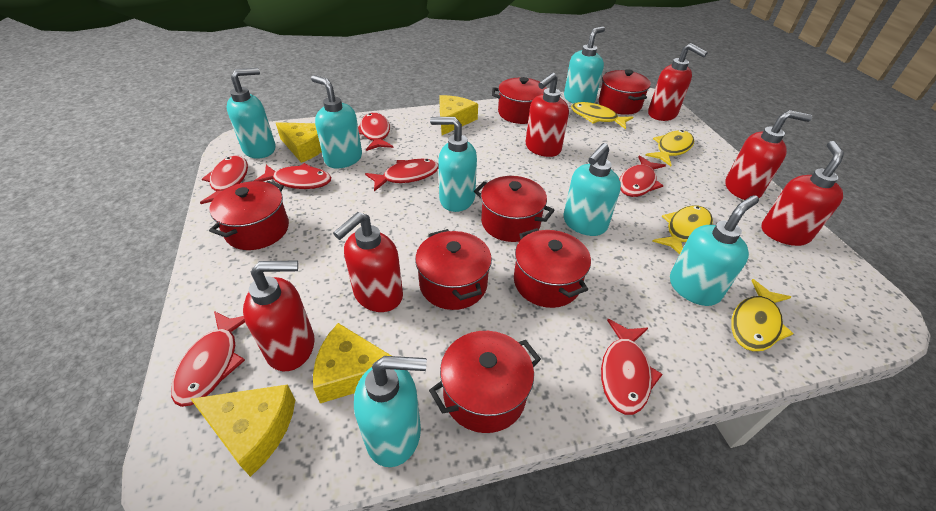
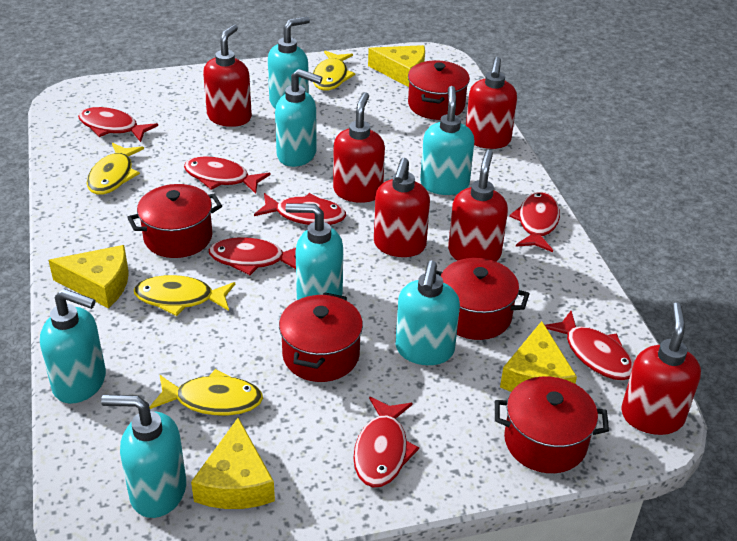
red pot: 7 -> 5

